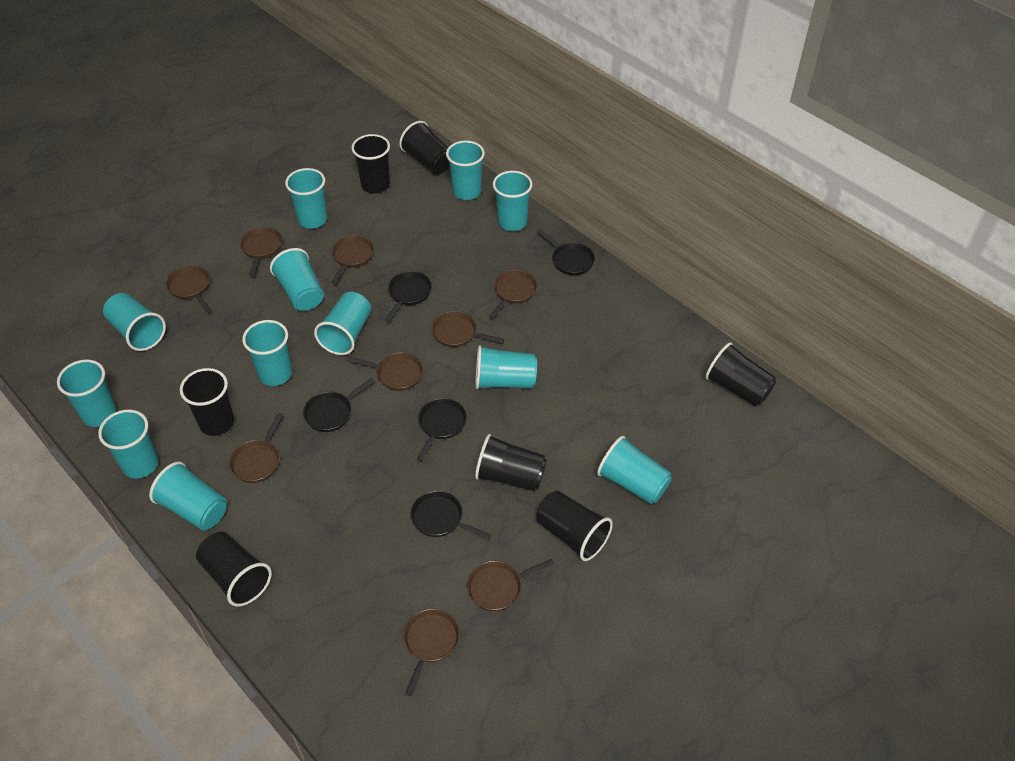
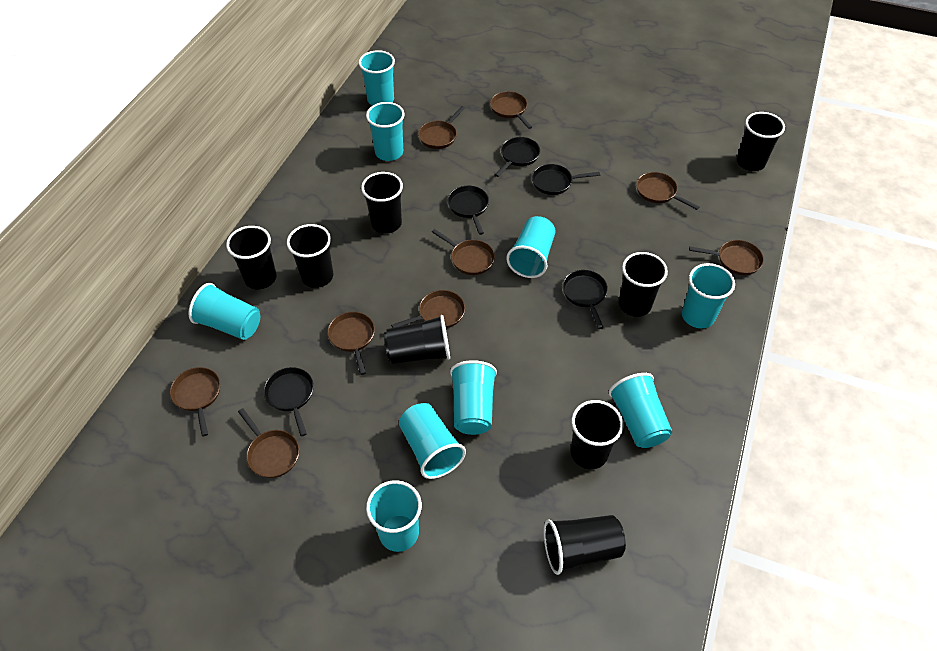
black cup: 7 -> 8
turquoise cup: 12 -> 9

